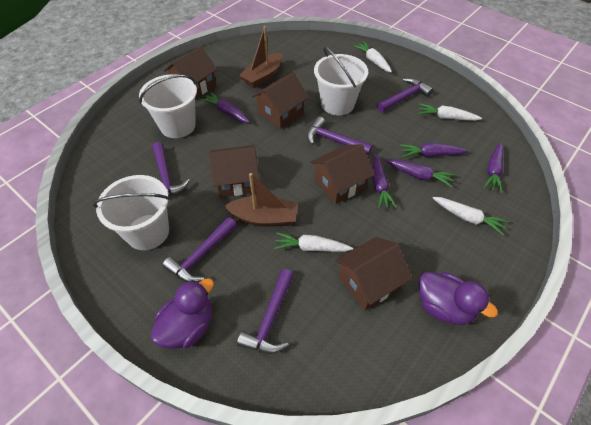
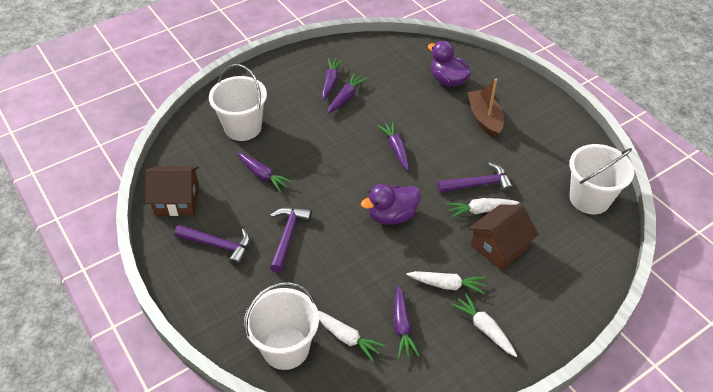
brown boat: 2 -> 1
brown house: 5 -> 2
purple hammer: 5 -> 3

